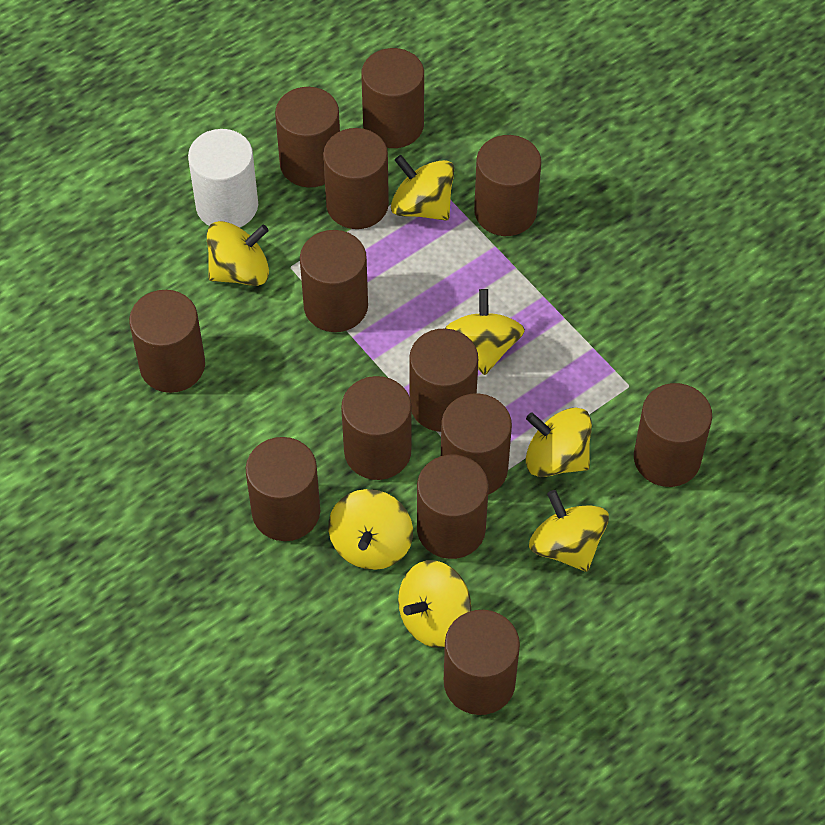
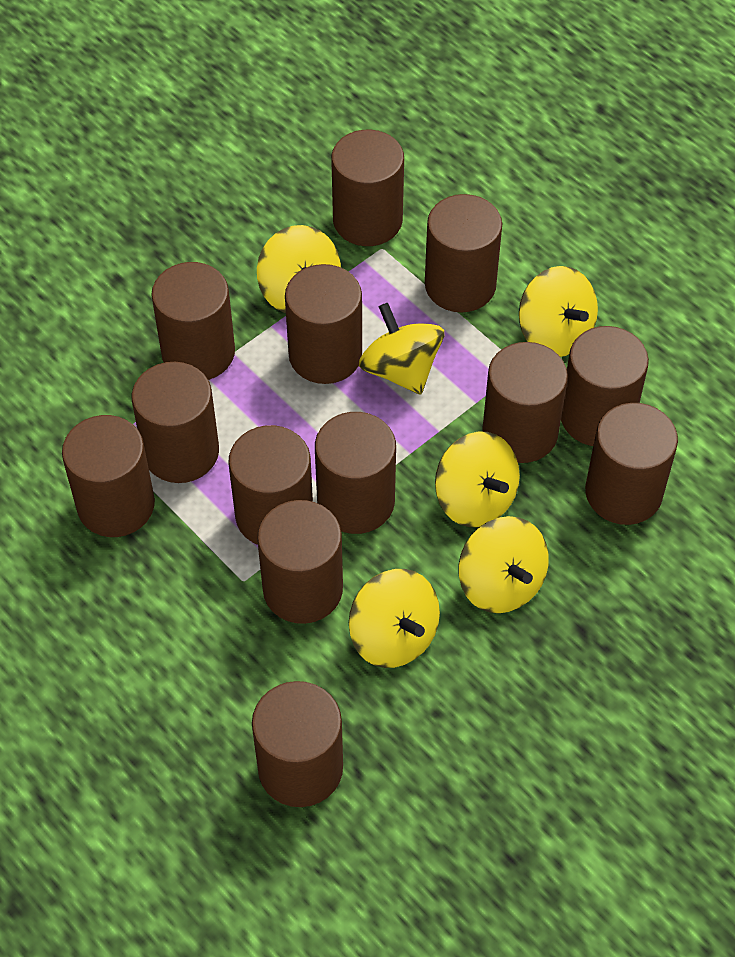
white cylinder: 1 -> 0
yellow spinning top: 7 -> 6

